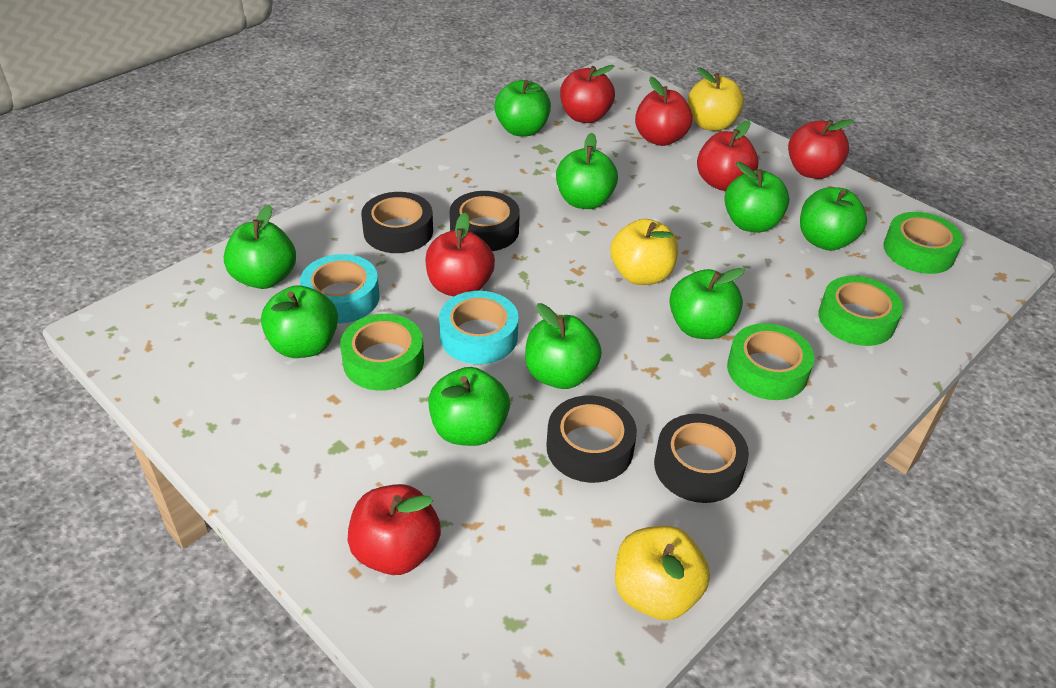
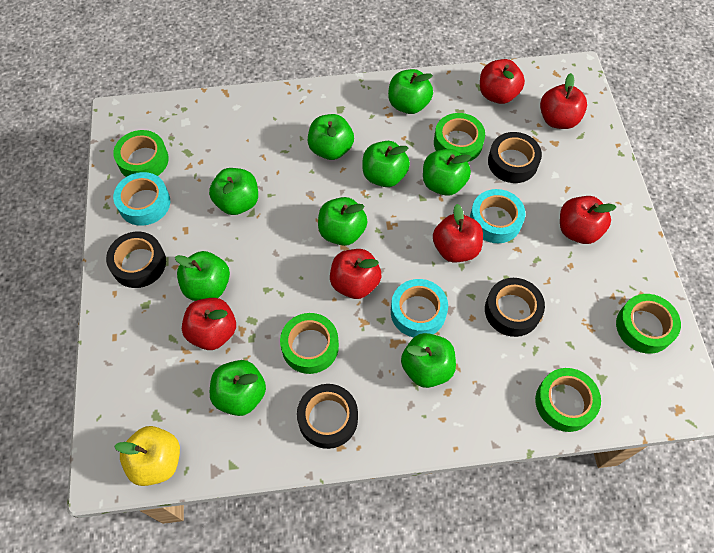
green tape: 4 -> 5
turquoise tape: 2 -> 3
yellow apple: 3 -> 1

